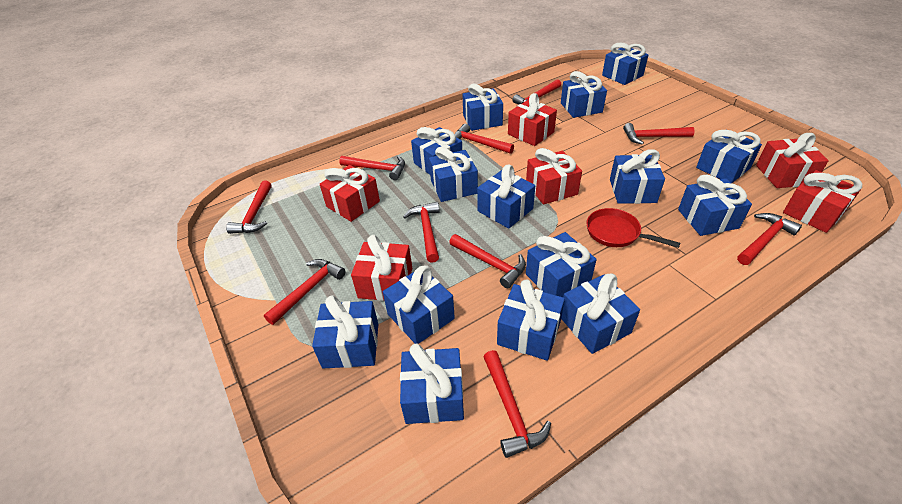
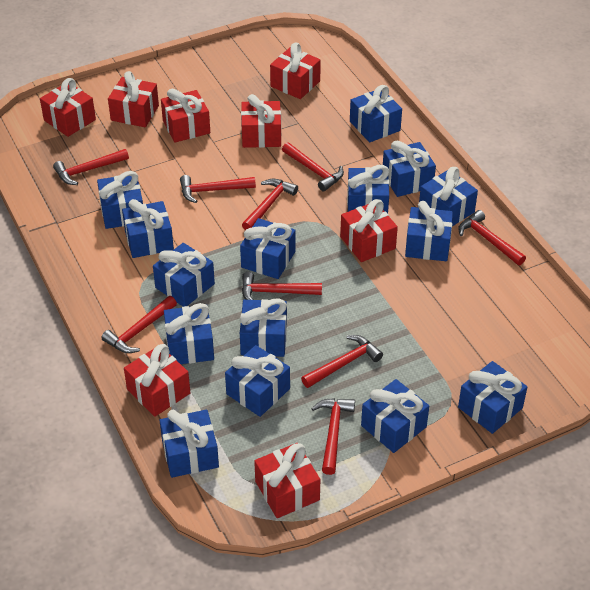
red gift: 6 -> 8
red hammer: 10 -> 9
red pan: 1 -> 0

